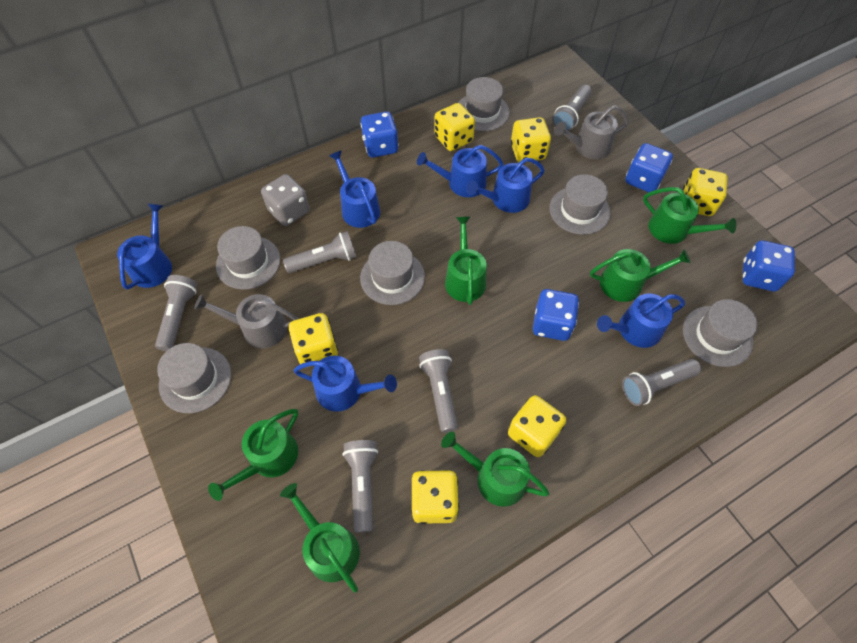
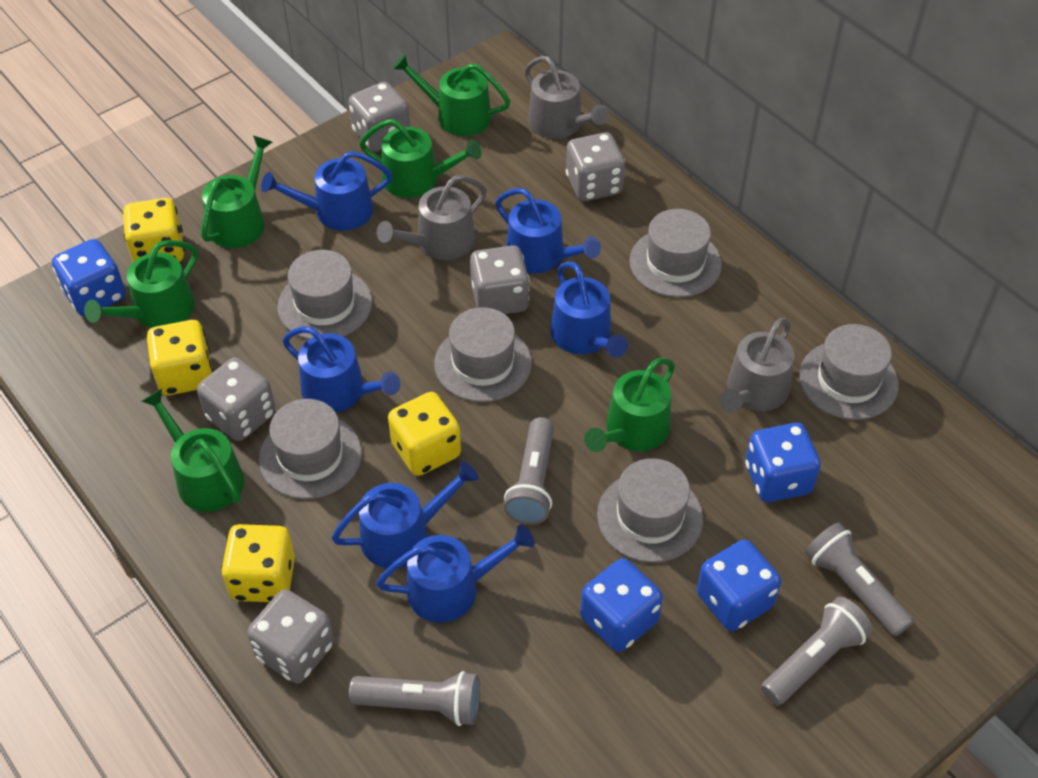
grey dice: 1 -> 5
grey flashlight: 6 -> 4
grey watering can: 2 -> 3
yellow dice: 6 -> 4

